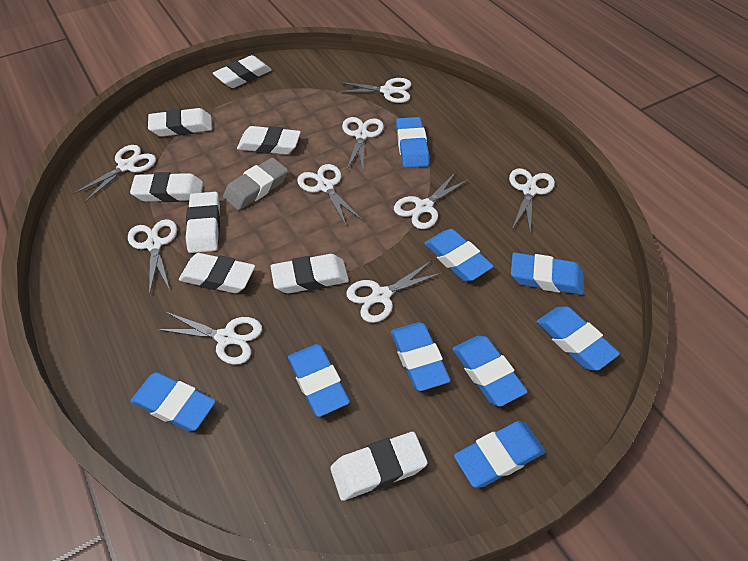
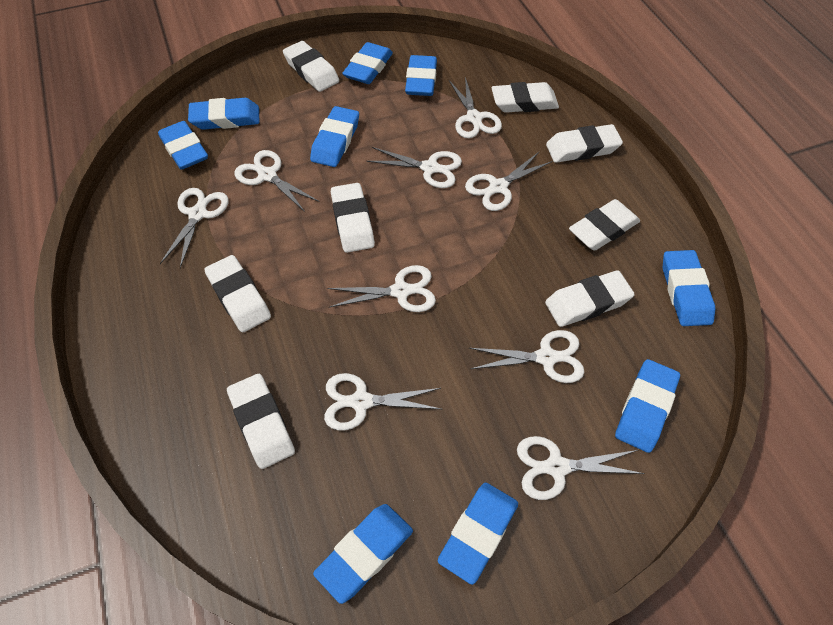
grey eraser: 1 -> 0

